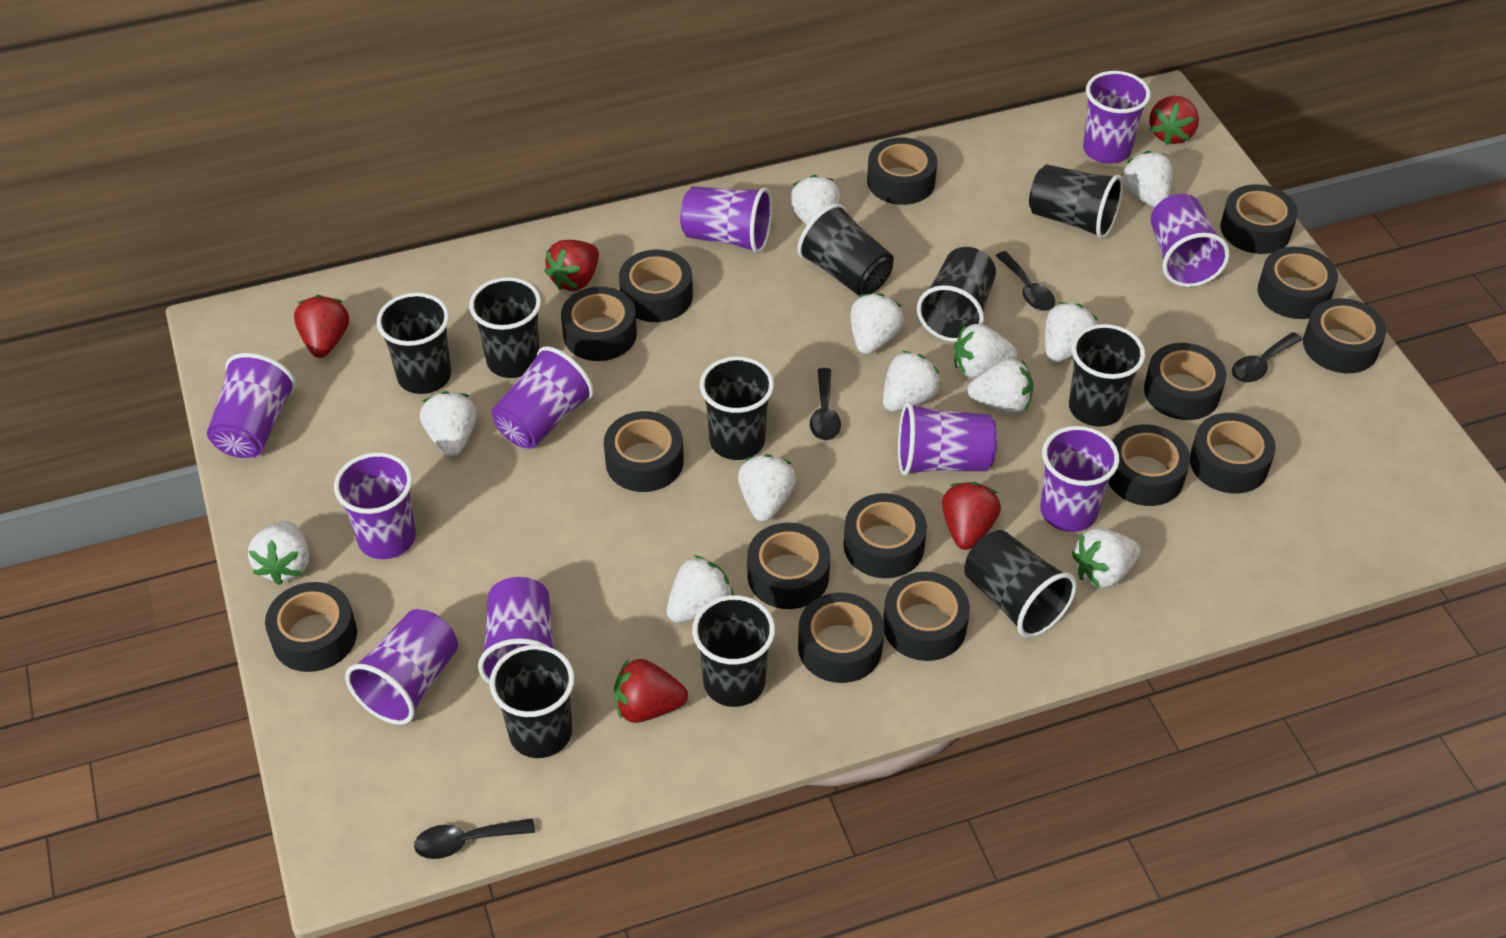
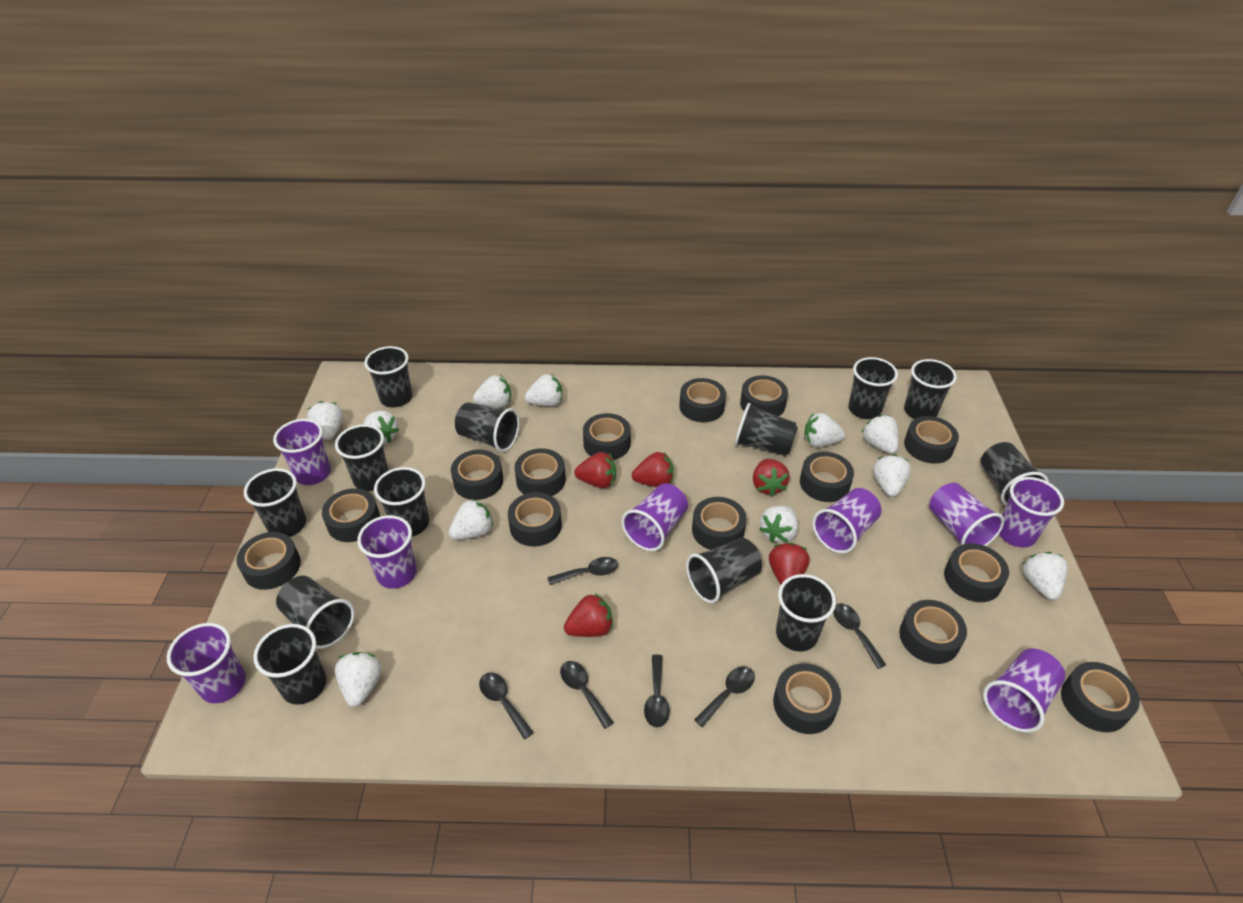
black cup: 10 -> 13
black spoon: 4 -> 6
purple cup: 10 -> 8
white strawberry: 12 -> 11

